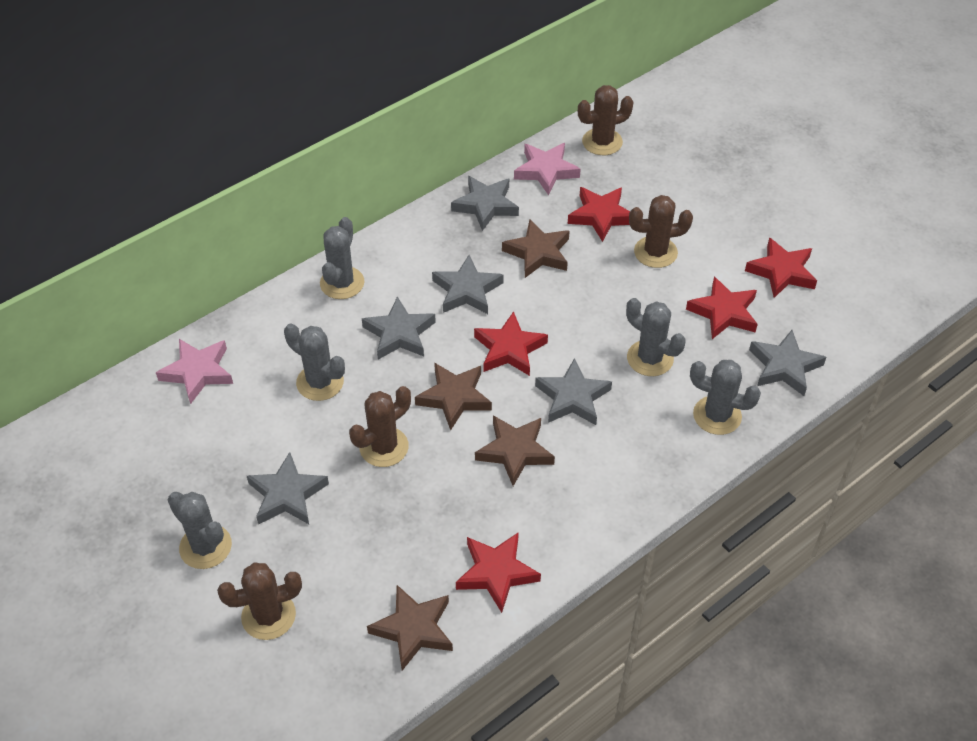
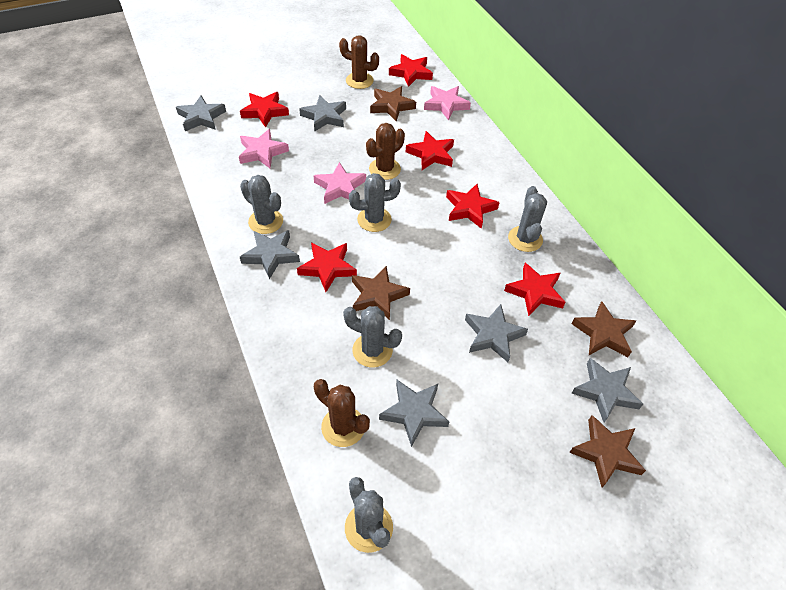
brown cactus: 4 -> 3
pink star: 2 -> 3
red star: 5 -> 6

